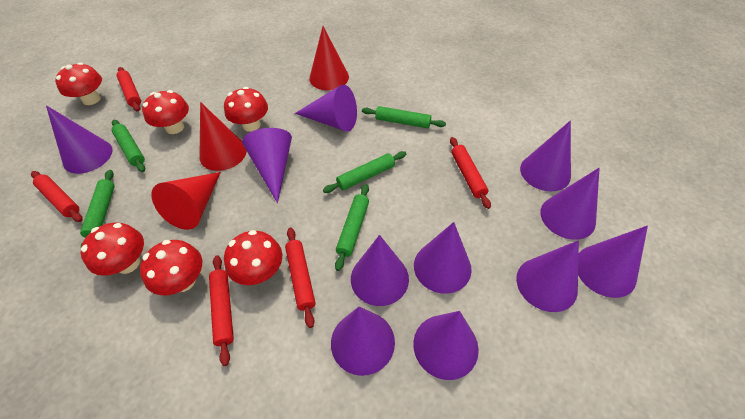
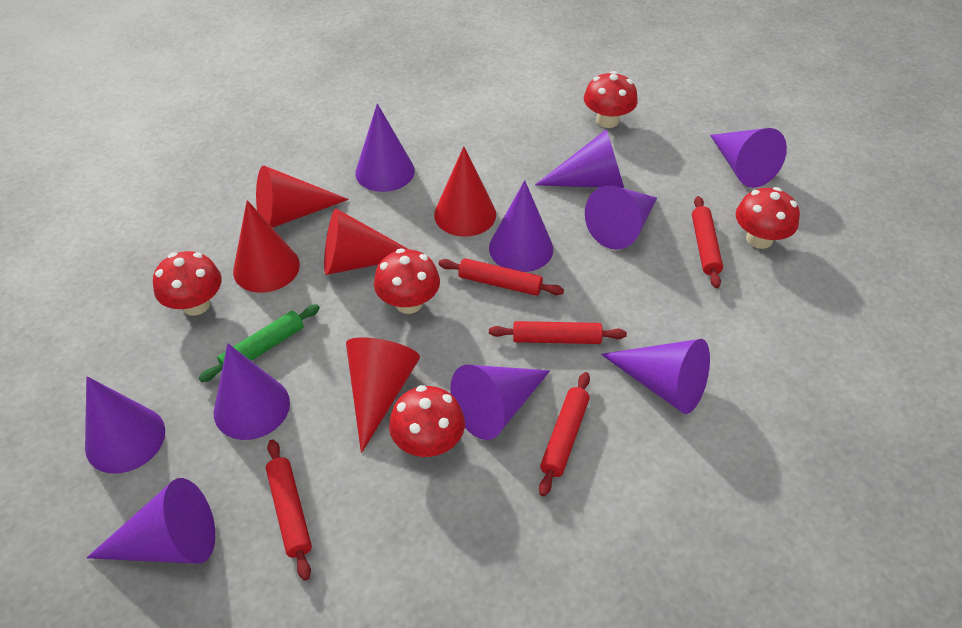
green rolling pin: 5 -> 1
purple cone: 11 -> 10
red cone: 3 -> 5
red mushroom: 6 -> 5

